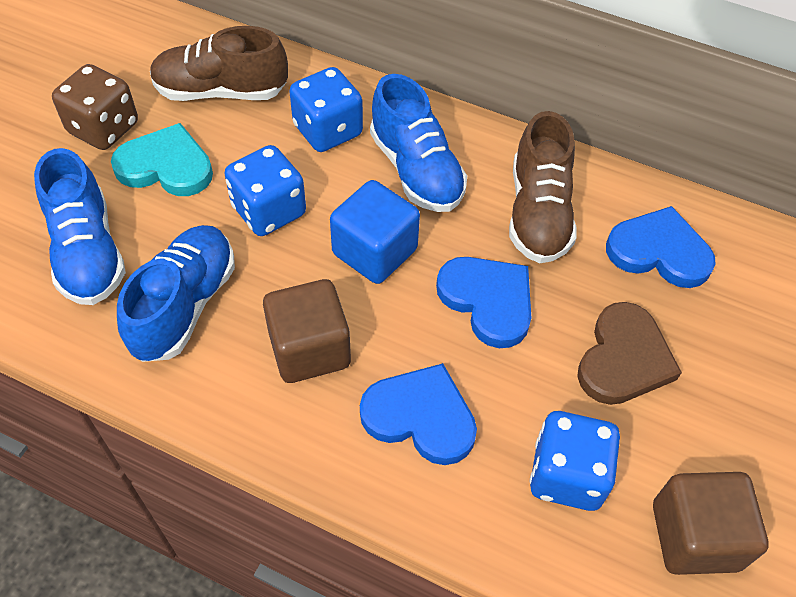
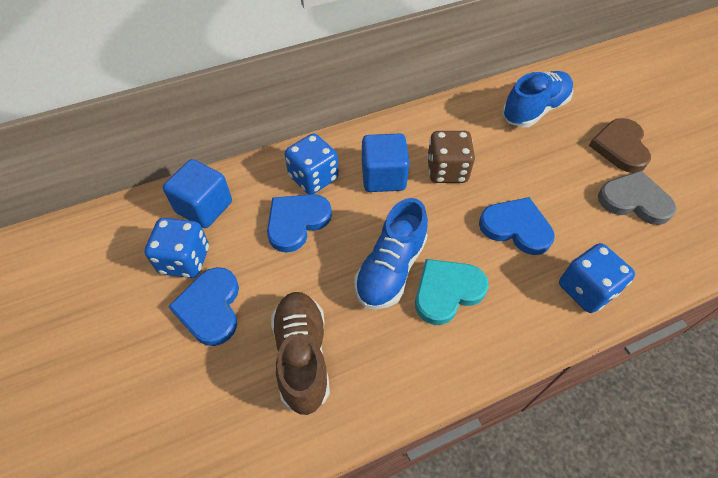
blue cube: 1 -> 2
blue shoe: 3 -> 2
brown cube: 2 -> 0
brown shoe: 2 -> 1
grey heart: 0 -> 1

